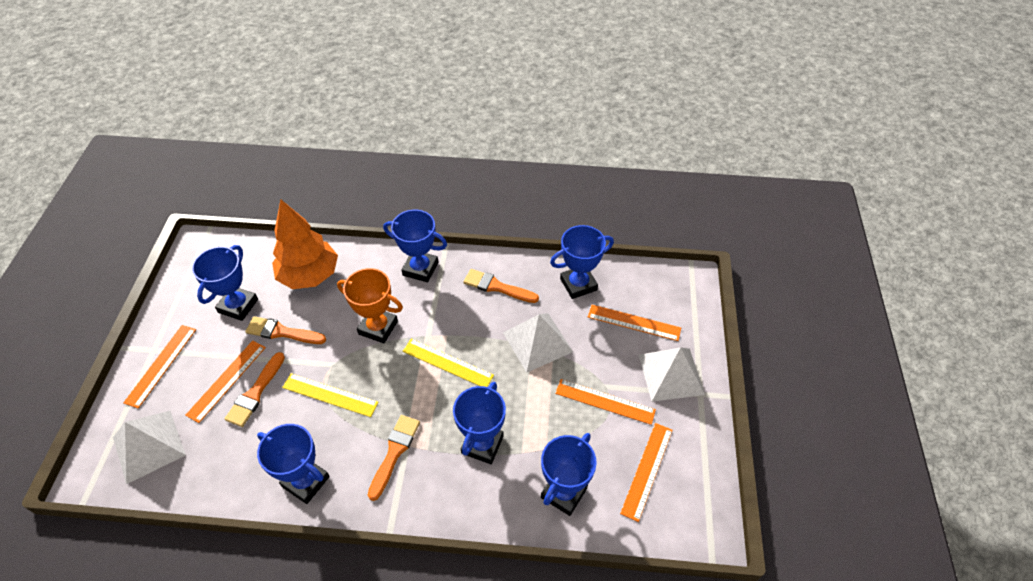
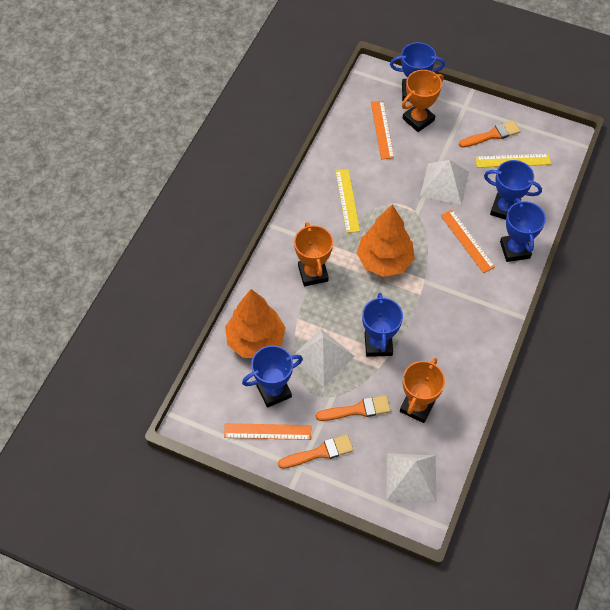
blue trophy: 6 -> 5
orange brush: 4 -> 3
orange ruler: 5 -> 3
orange tree: 1 -> 2
orange trophy: 1 -> 3

